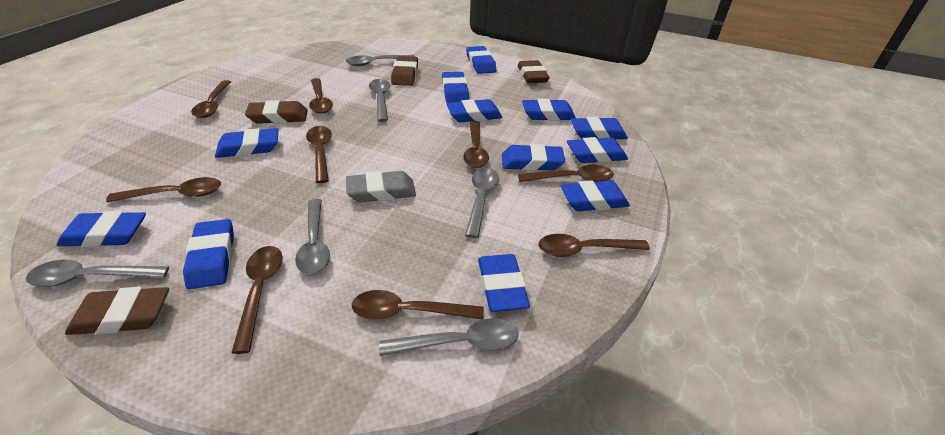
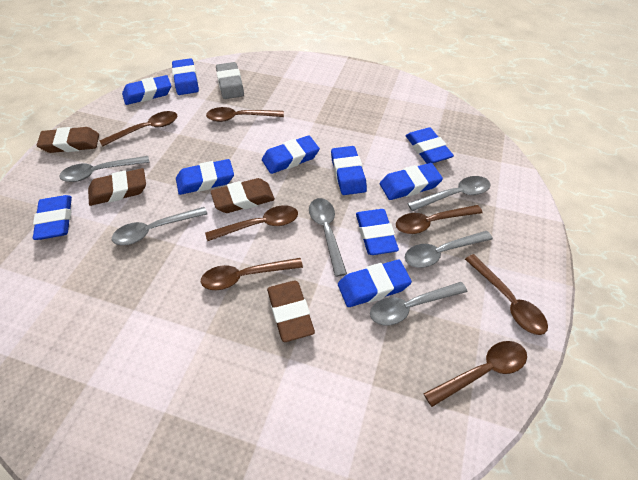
blue eraser: 12 -> 10
brown spoon: 9 -> 7

